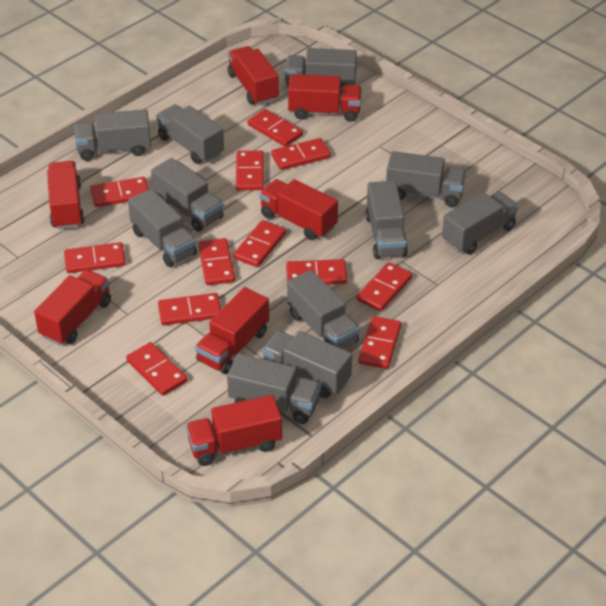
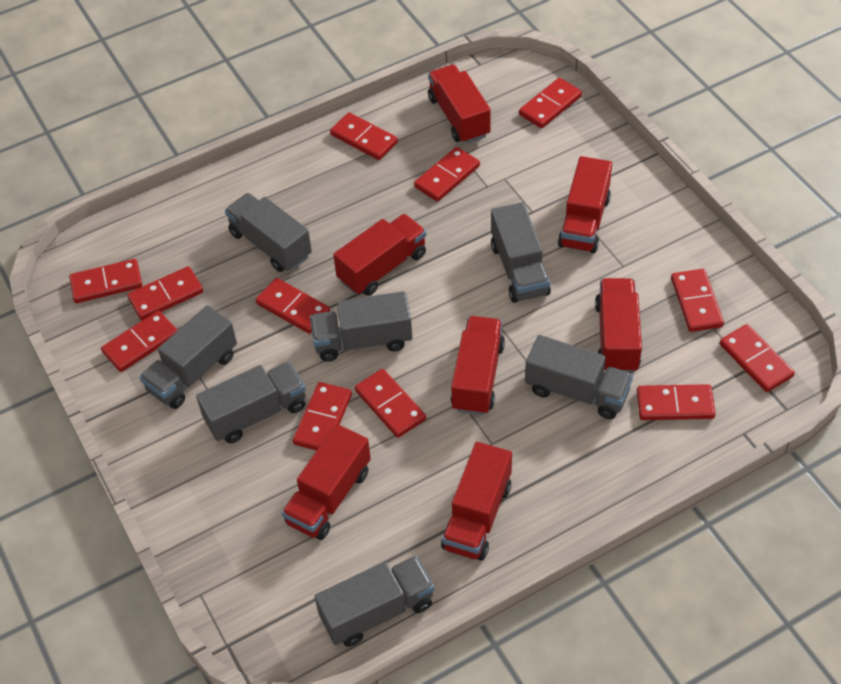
grey truck: 11 -> 7

